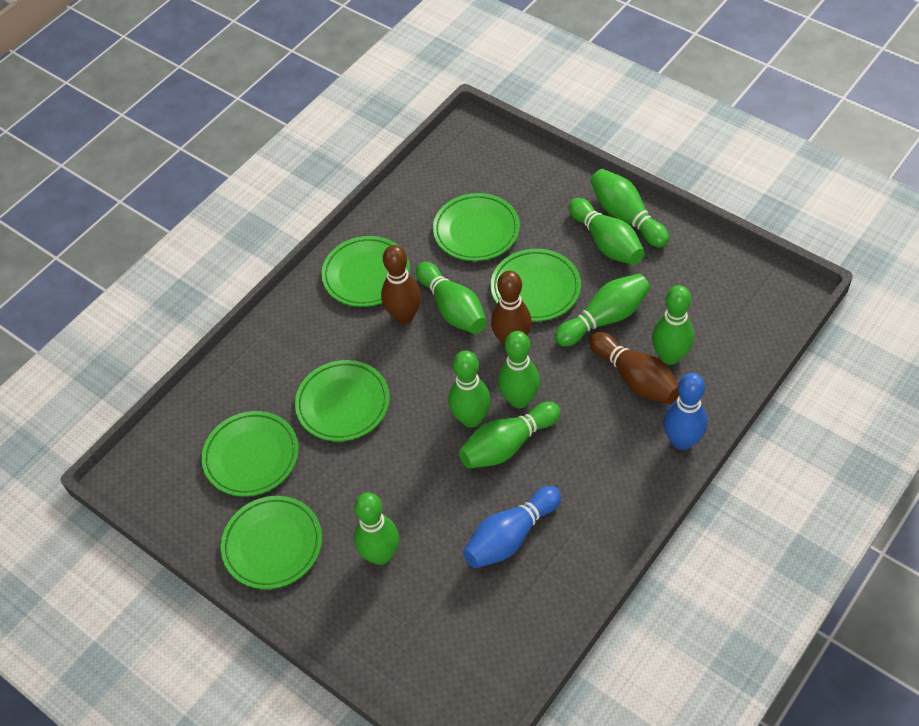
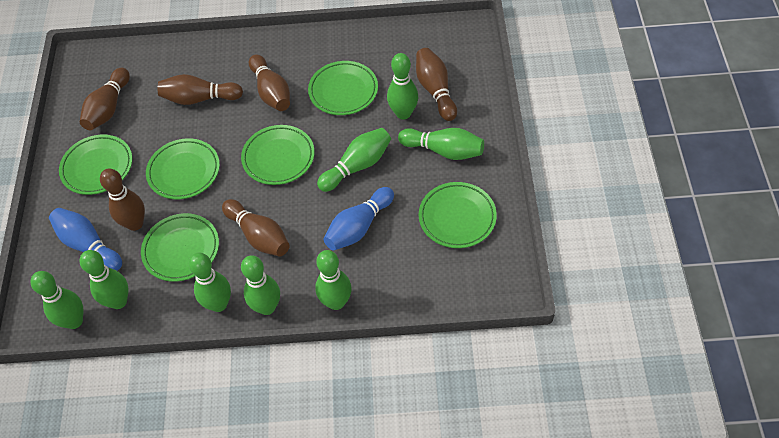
brown bowling pin: 3 -> 6
green bowling pin: 9 -> 8

